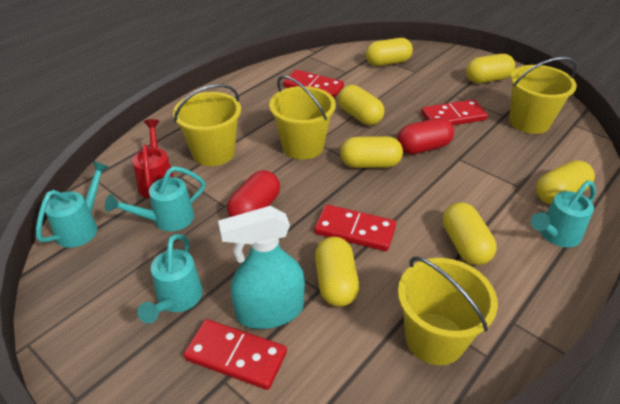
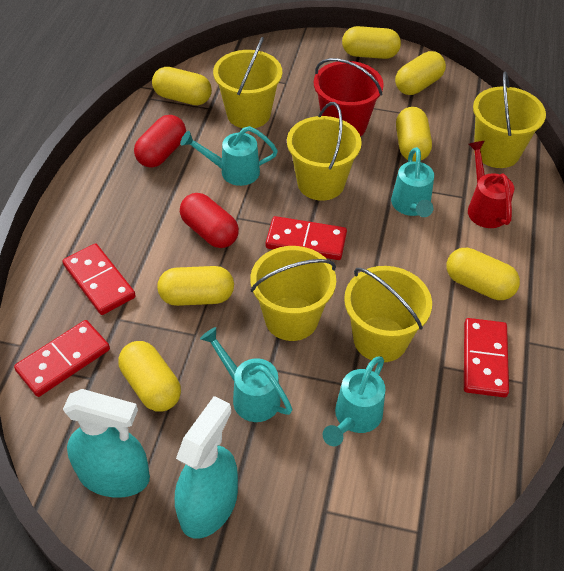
red bucket: 0 -> 1
turquoise spray bottle: 1 -> 2
yellow bucket: 4 -> 5

